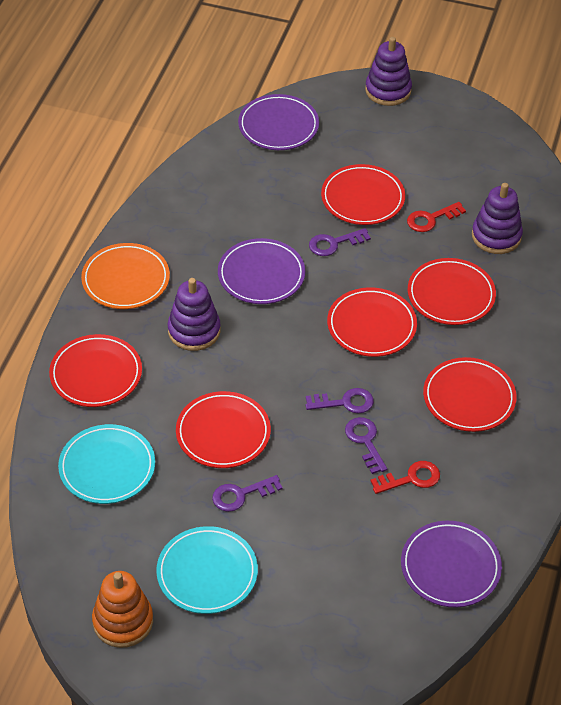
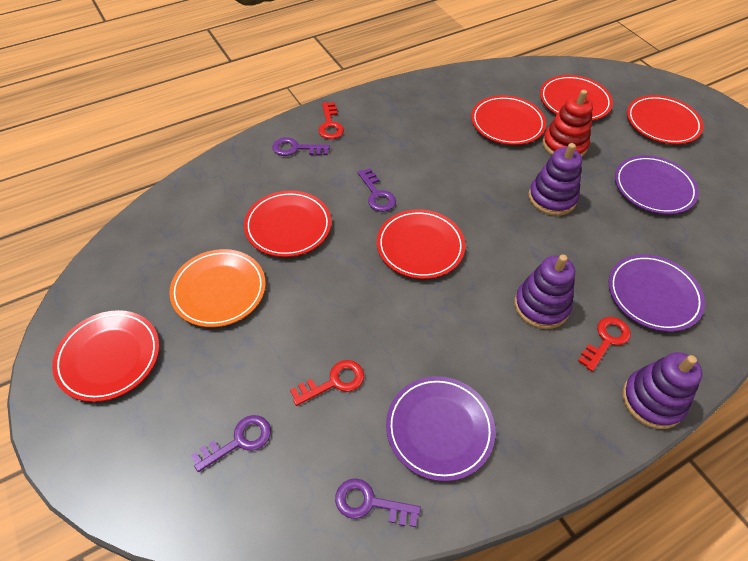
orange stacking toy: 1 -> 0
red key: 2 -> 3
red stacking toy: 0 -> 1
turquoise plate: 2 -> 0

